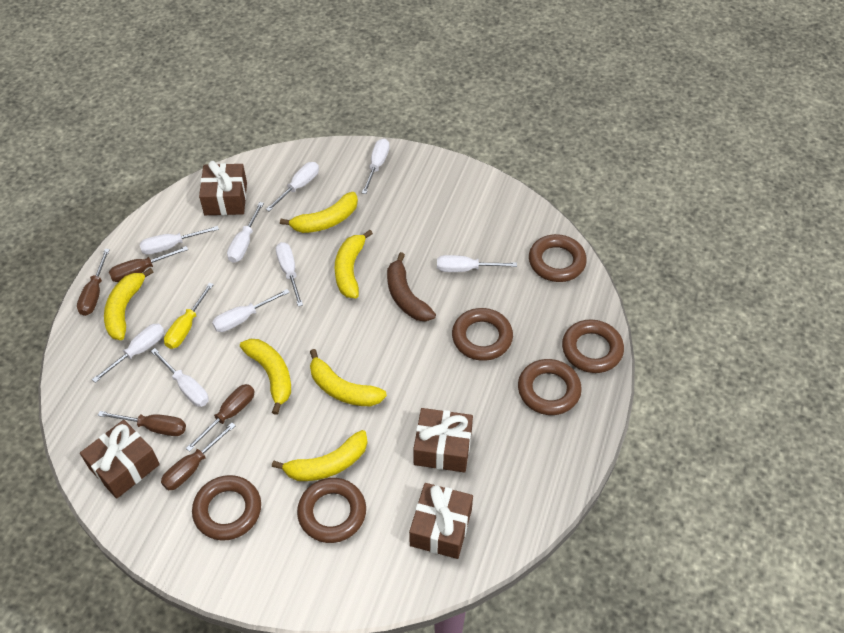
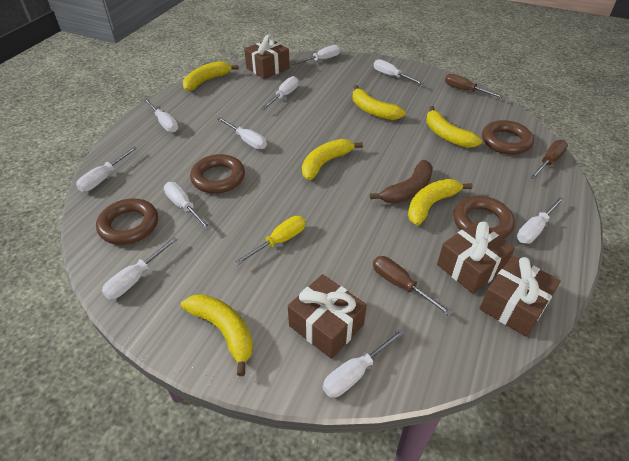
brown ring: 6 -> 4
brown screwdriver: 5 -> 3
white screwdriver: 9 -> 10

